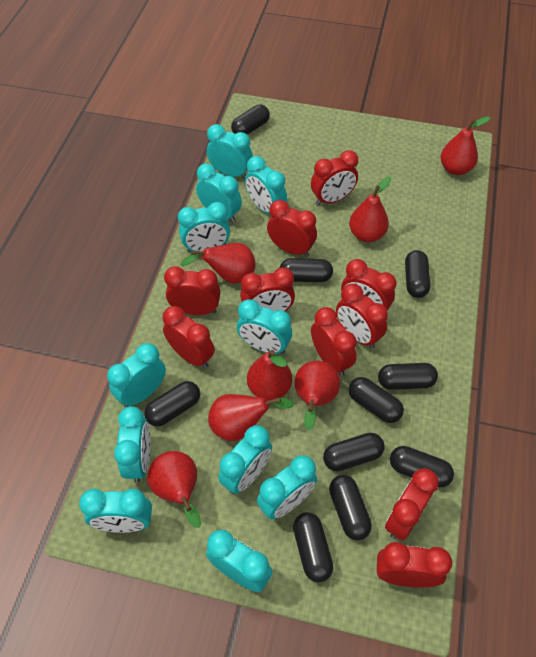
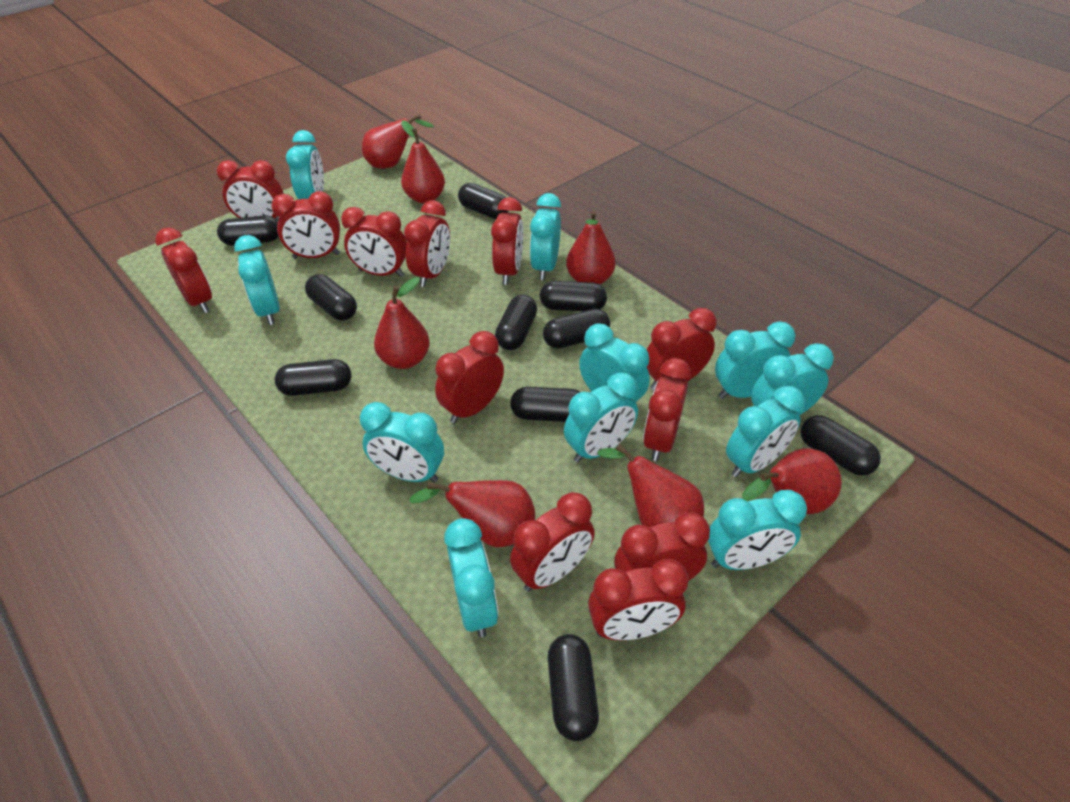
red clock: 10 -> 12

